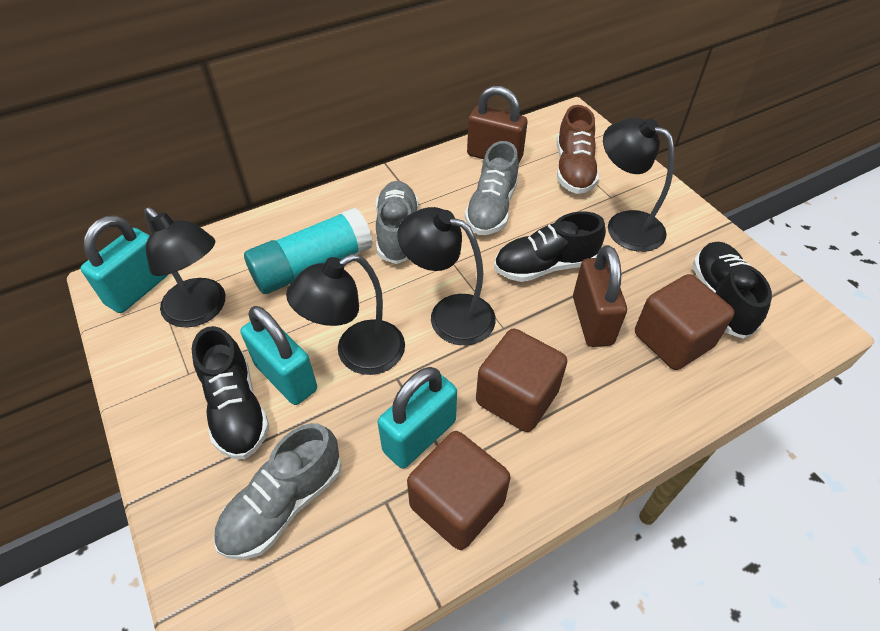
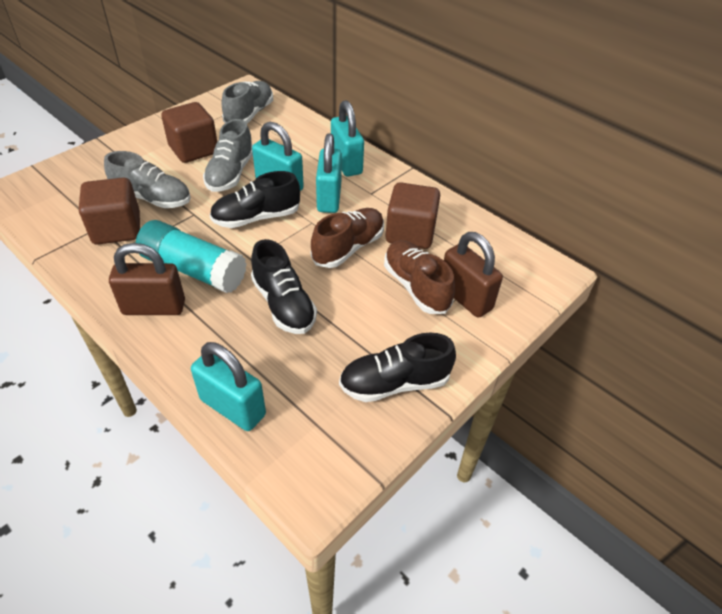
black lamp: 4 -> 0
brown shoe: 1 -> 2
turquoise padlock: 3 -> 4

